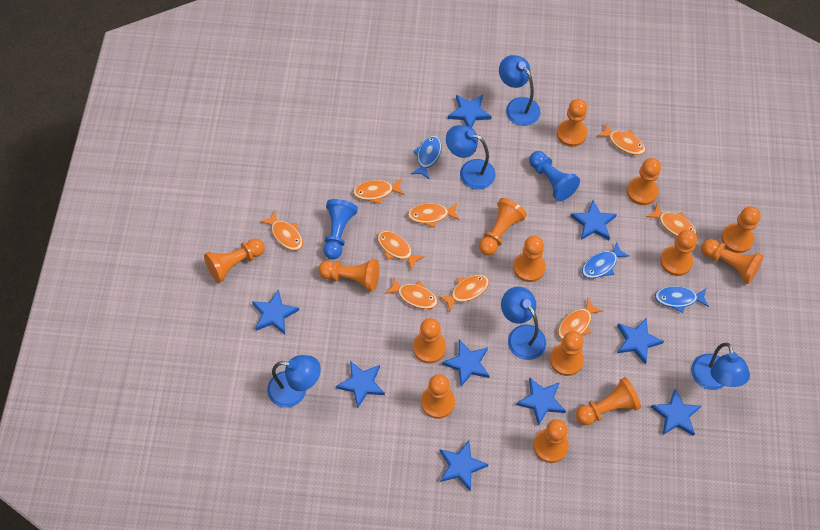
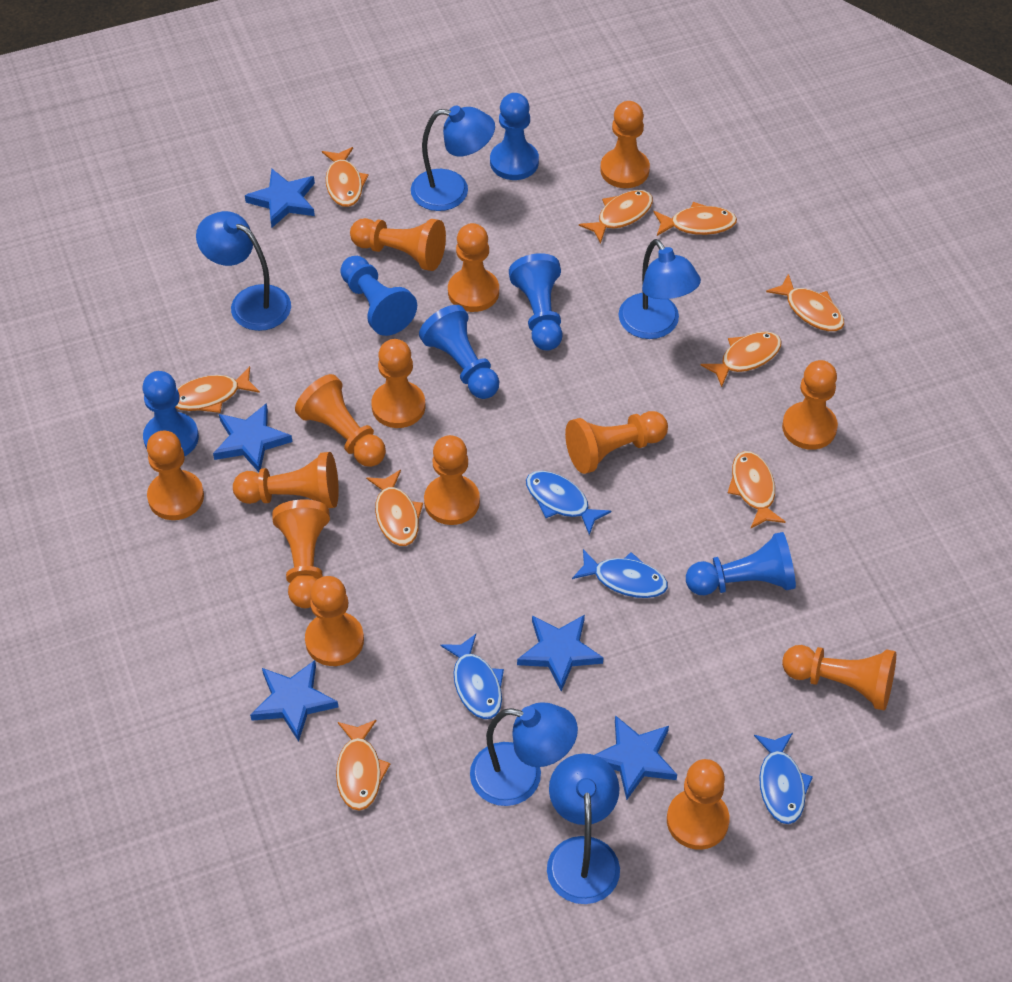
blue fish: 3 -> 4
blue pawn: 2 -> 6
blue star: 9 -> 5

